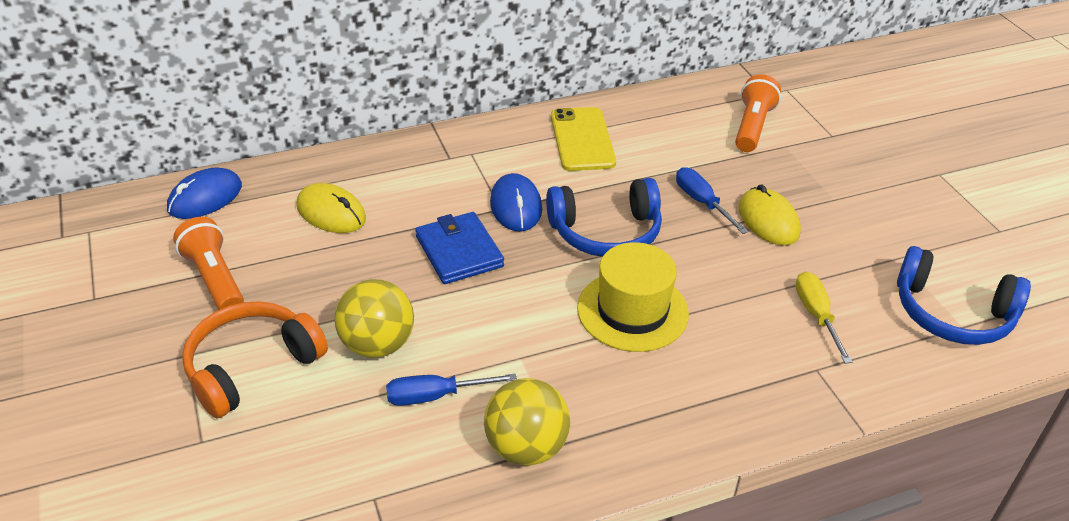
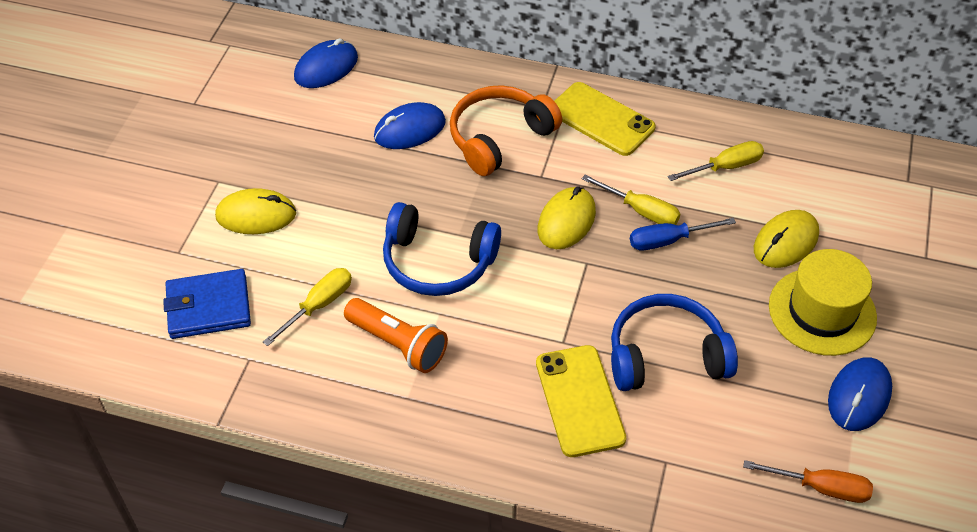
blue mouse: 2 -> 3
blue screwdriver: 2 -> 1
orange flashlight: 2 -> 1
orange screwdriver: 0 -> 1
yellow ball: 2 -> 0
yellow mouse: 2 -> 3
yellow phone: 1 -> 2
yellow screwdriver: 1 -> 3

